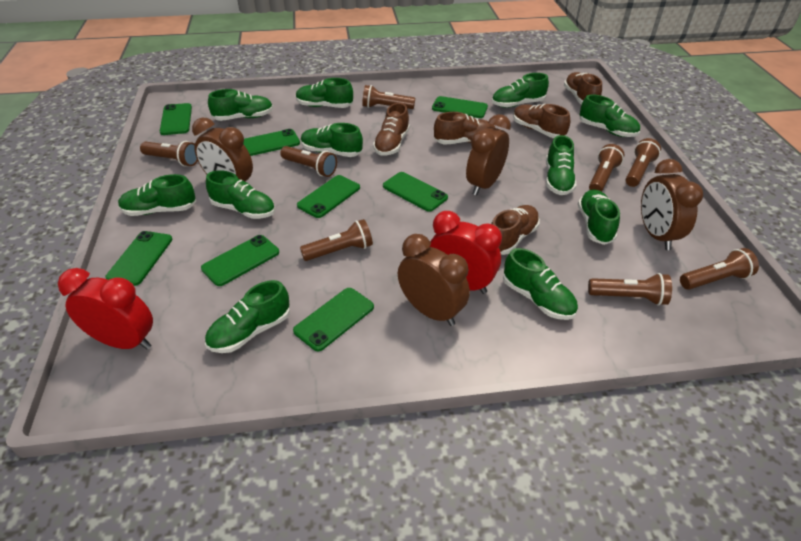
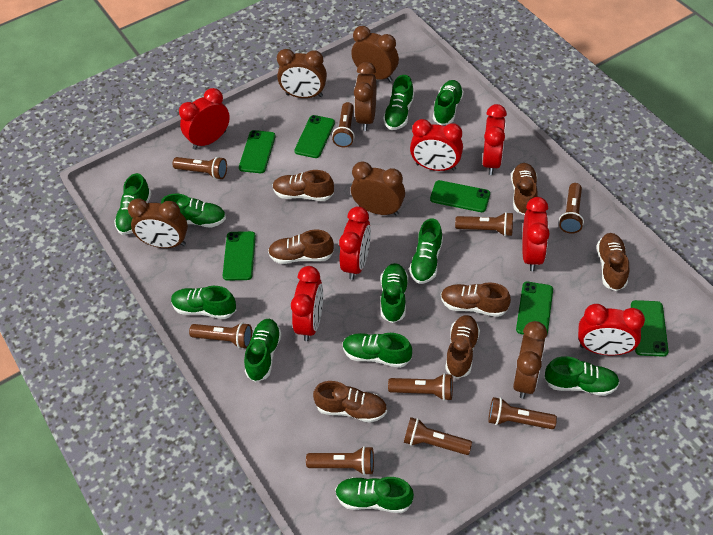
brown clock: 4 -> 6
brown flashlight: 8 -> 9
brown shoe: 5 -> 7
green phone: 8 -> 6
red clock: 2 -> 7

